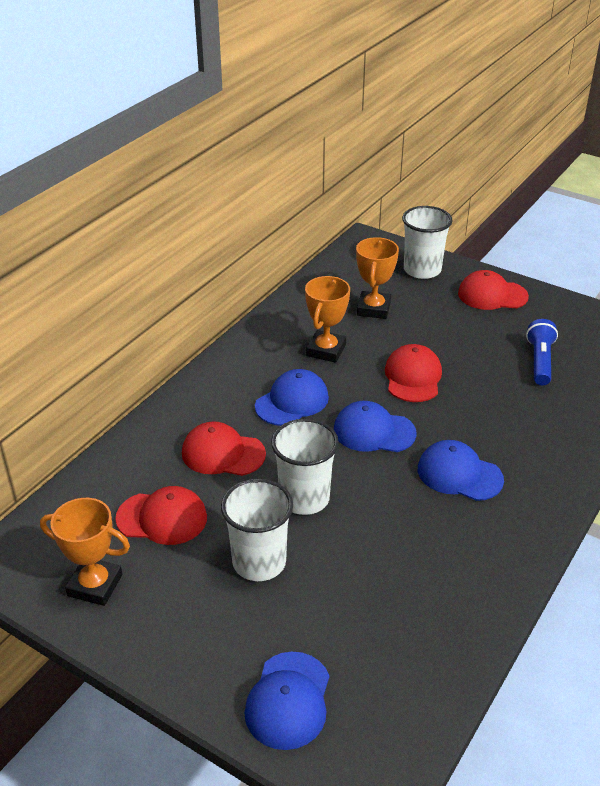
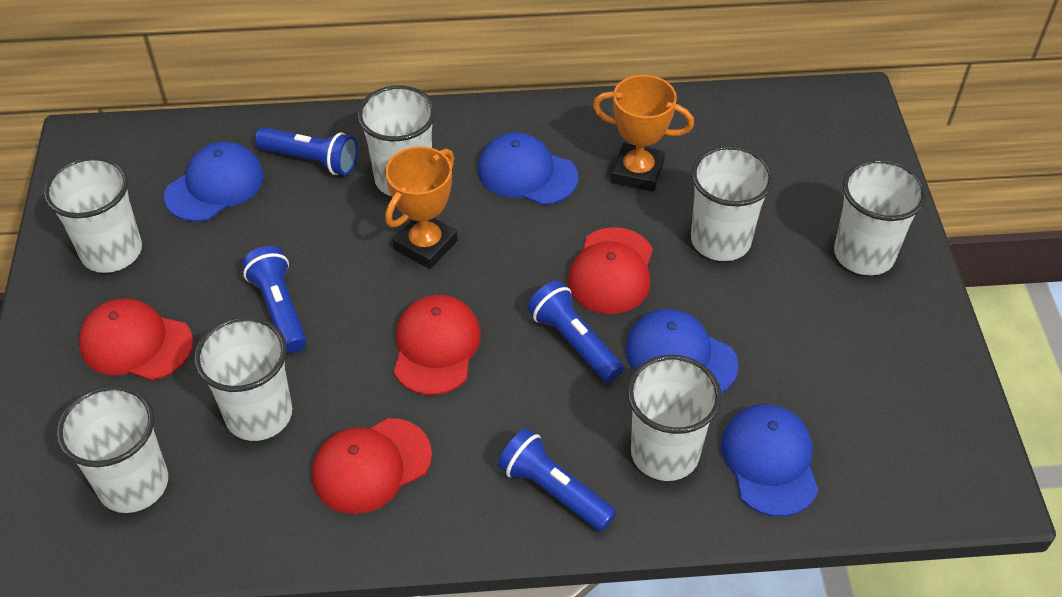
blue flashlight: 1 -> 4
orange trophy: 3 -> 2
white cup: 3 -> 7

